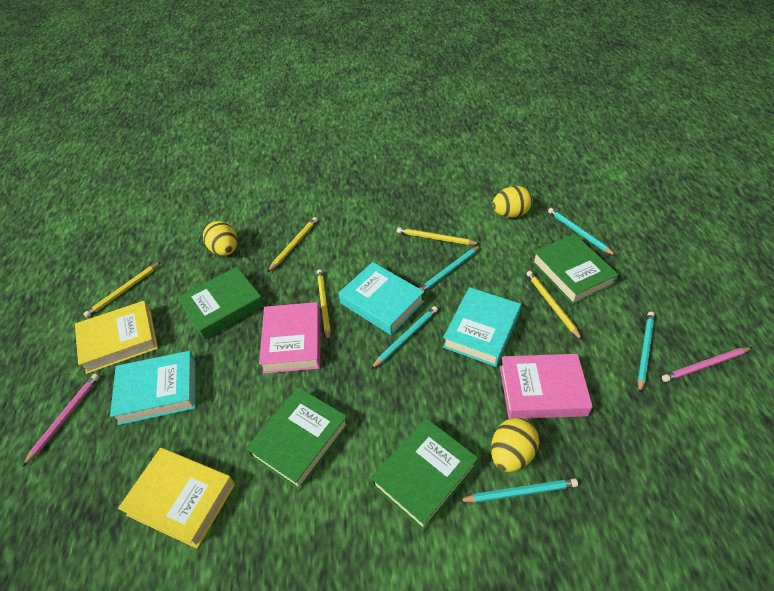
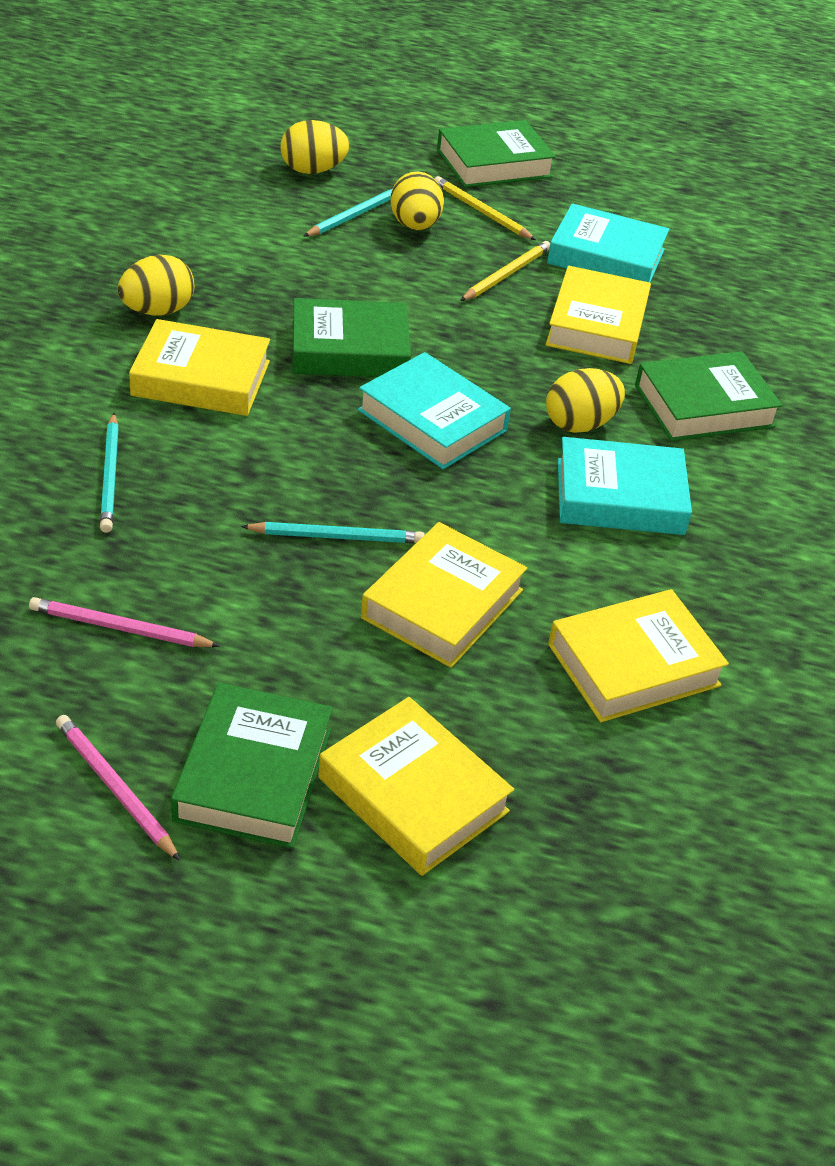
pink book: 2 -> 0
turquoise pencil: 5 -> 3
yellow book: 2 -> 5
yellow egg: 3 -> 4
yellow pencil: 5 -> 2

